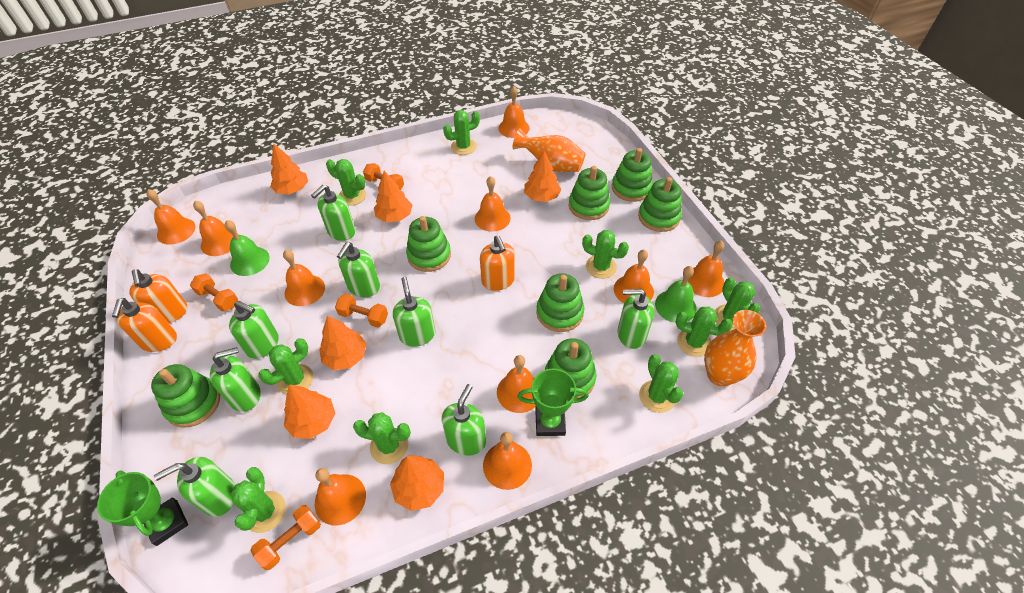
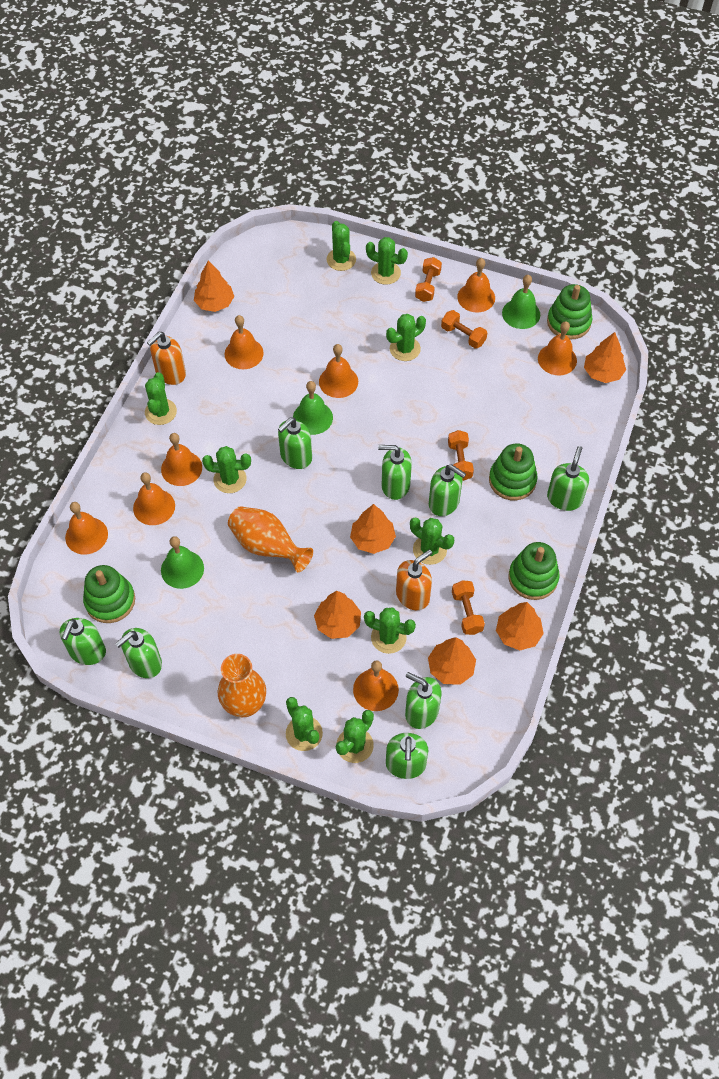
green bell: 2 -> 3
green stacking toy: 7 -> 4
green trophy: 2 -> 0
orange bell: 10 -> 8
orange soap dispenser: 3 -> 2

